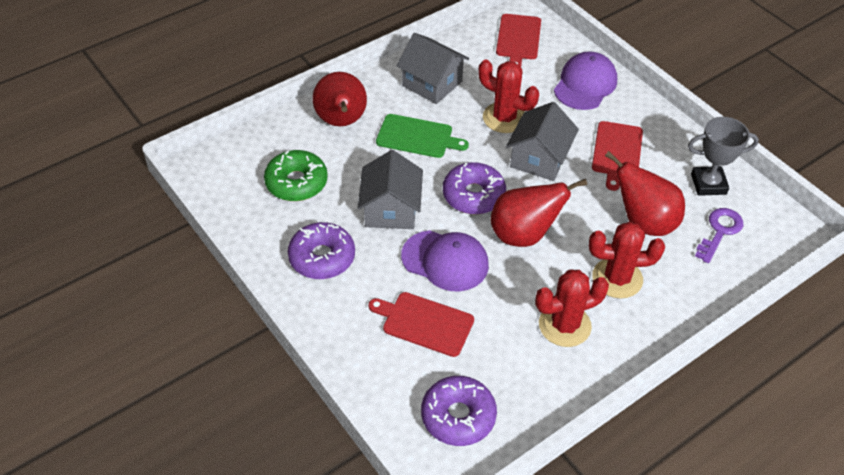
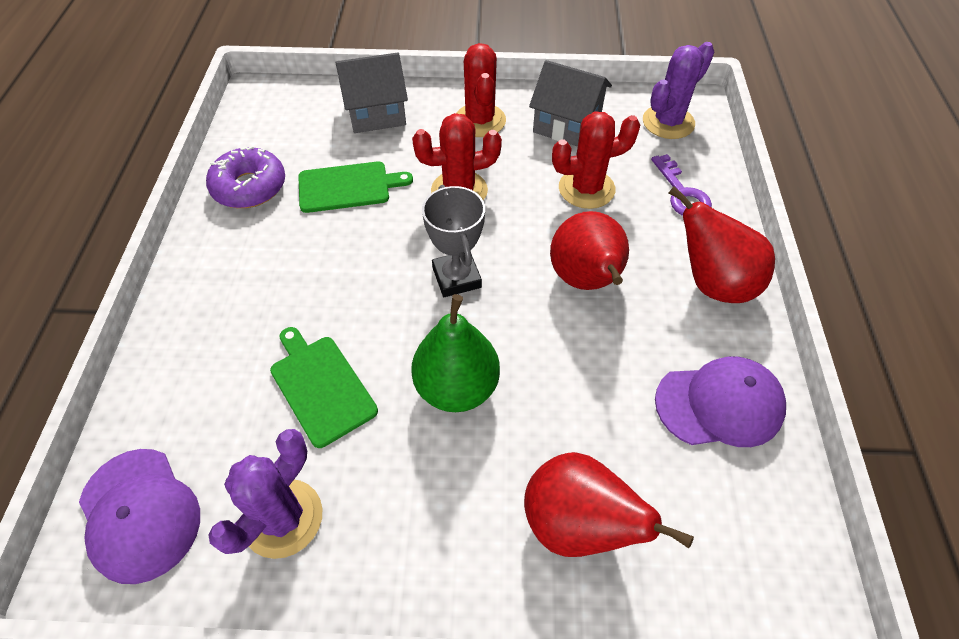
green cutting board: 1 -> 2
green donut: 1 -> 0
green pear: 0 -> 1
grey house: 3 -> 2
purple cactus: 0 -> 2
purple donut: 3 -> 1
red cutting board: 3 -> 0

